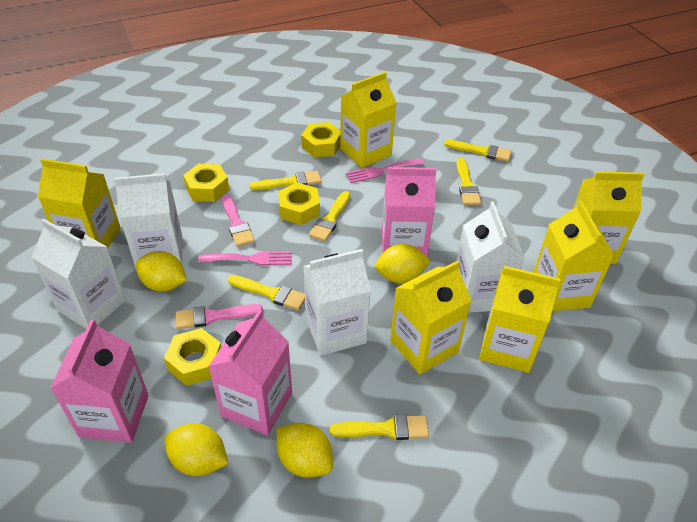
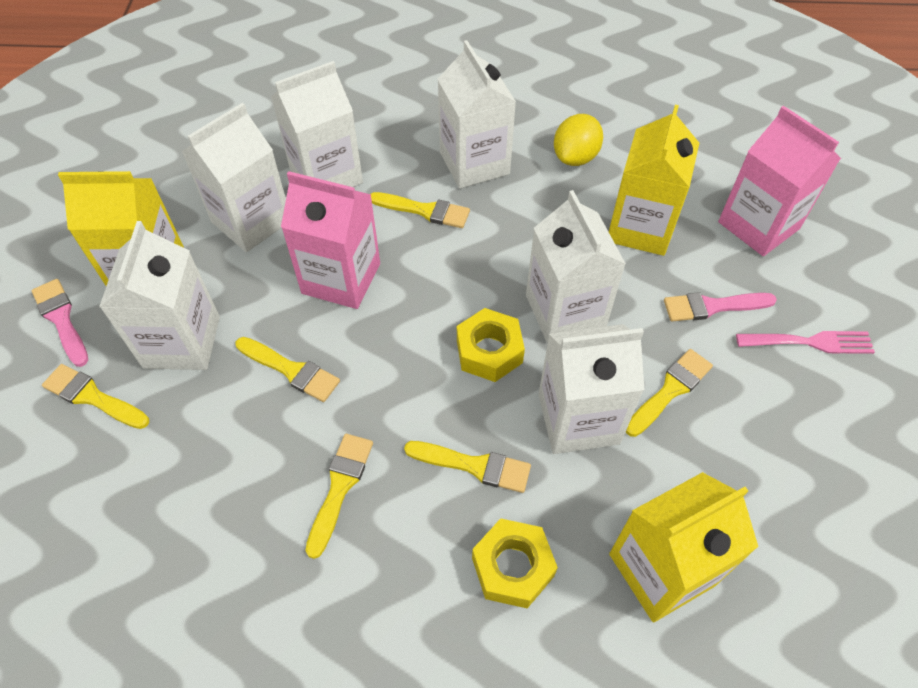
pink carton: 3 -> 2
pink fork: 2 -> 1
white carton: 4 -> 6
yellow carton: 6 -> 3
yellow lemon: 4 -> 1
yellow nut: 4 -> 2

